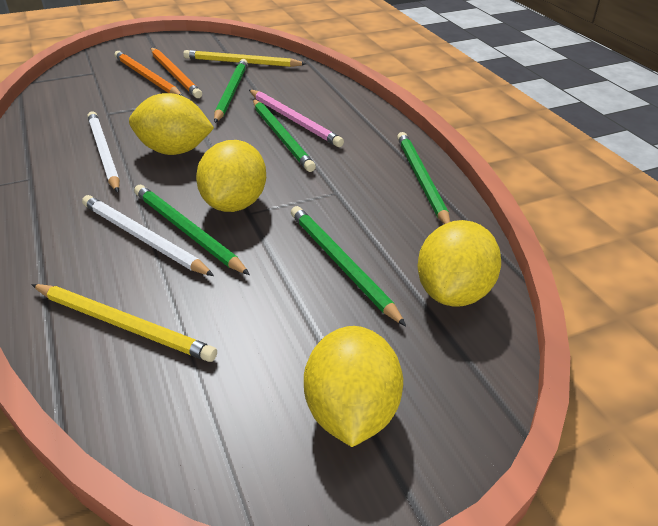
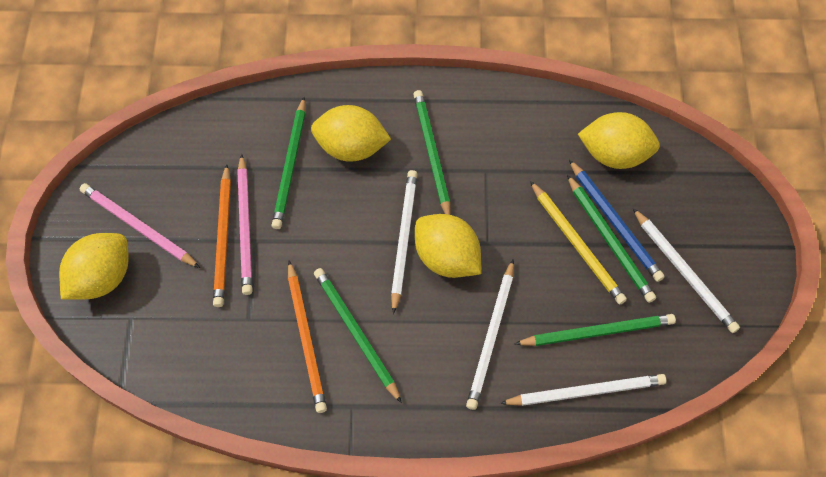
blue pencil: 0 -> 1
pink pencil: 1 -> 2
white pencil: 2 -> 4
yellow pencil: 2 -> 1

